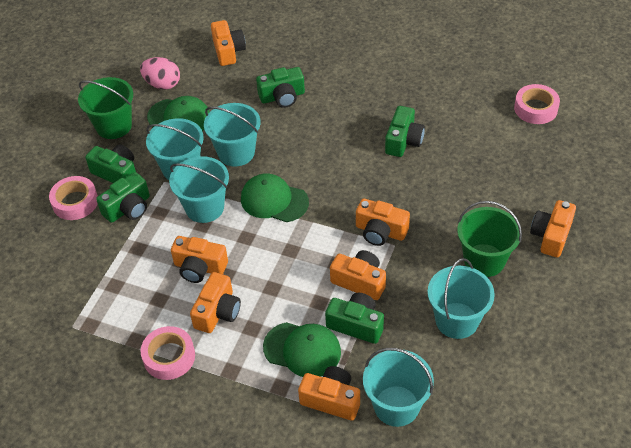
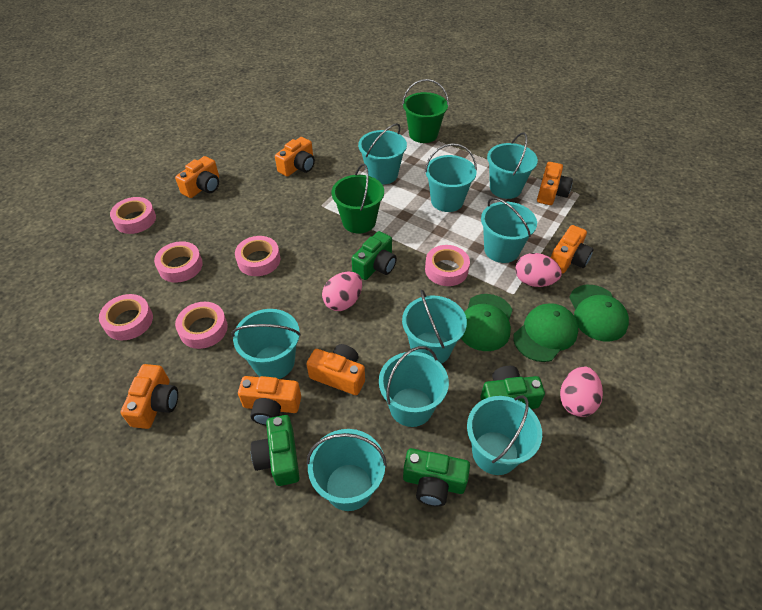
green camera: 5 -> 4
pink egg: 1 -> 3
pink tape: 3 -> 6
turquoise bucket: 5 -> 9

